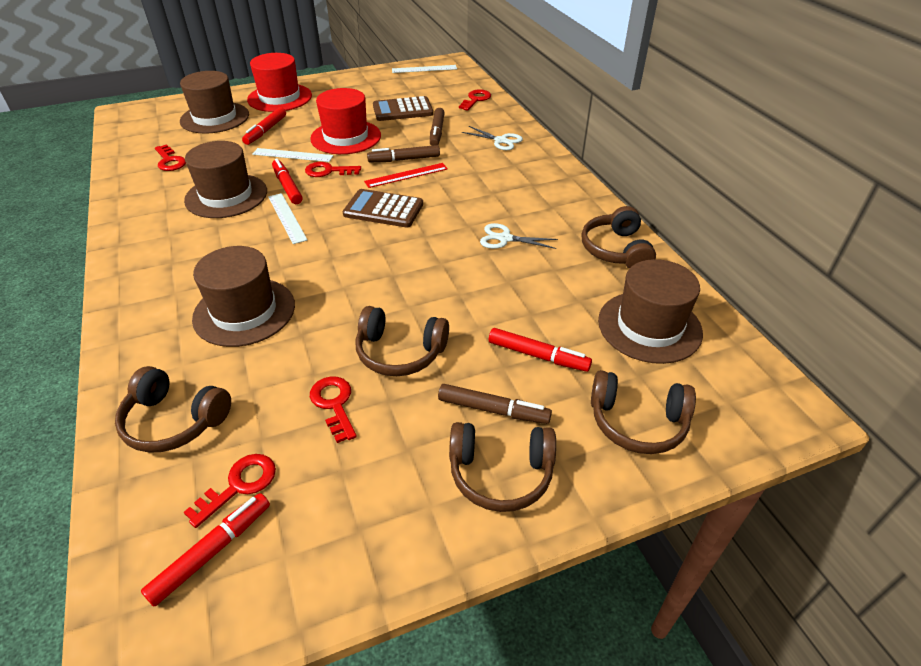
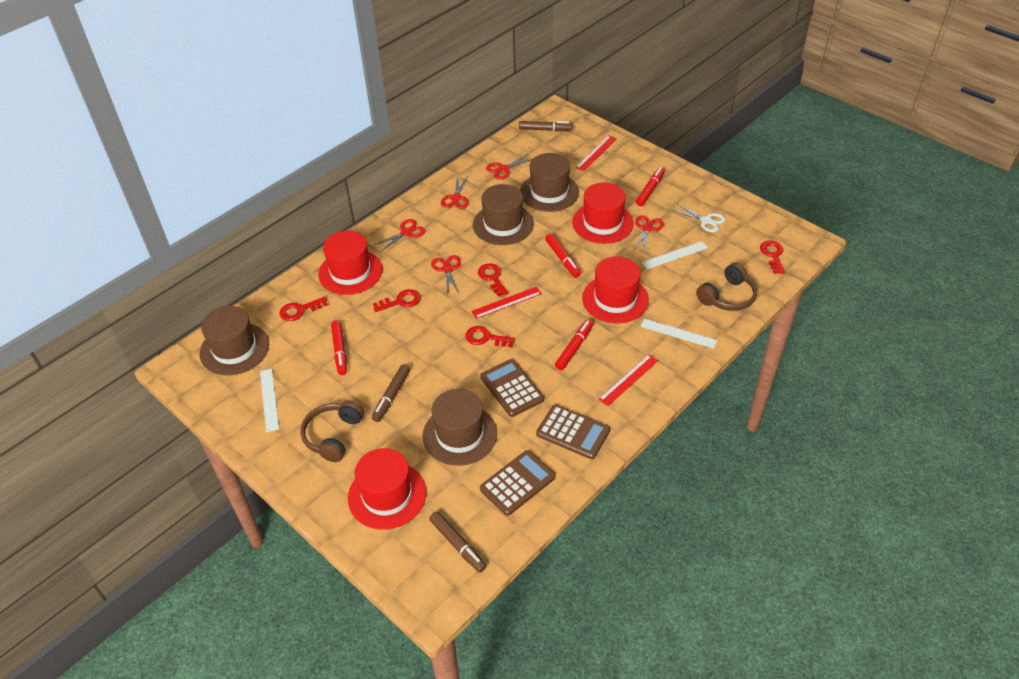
brown calculator: 2 -> 3
brown headphones: 5 -> 2
red hat: 2 -> 4
red ruler: 1 -> 3
red scissors: 0 -> 5
white scissors: 2 -> 1

